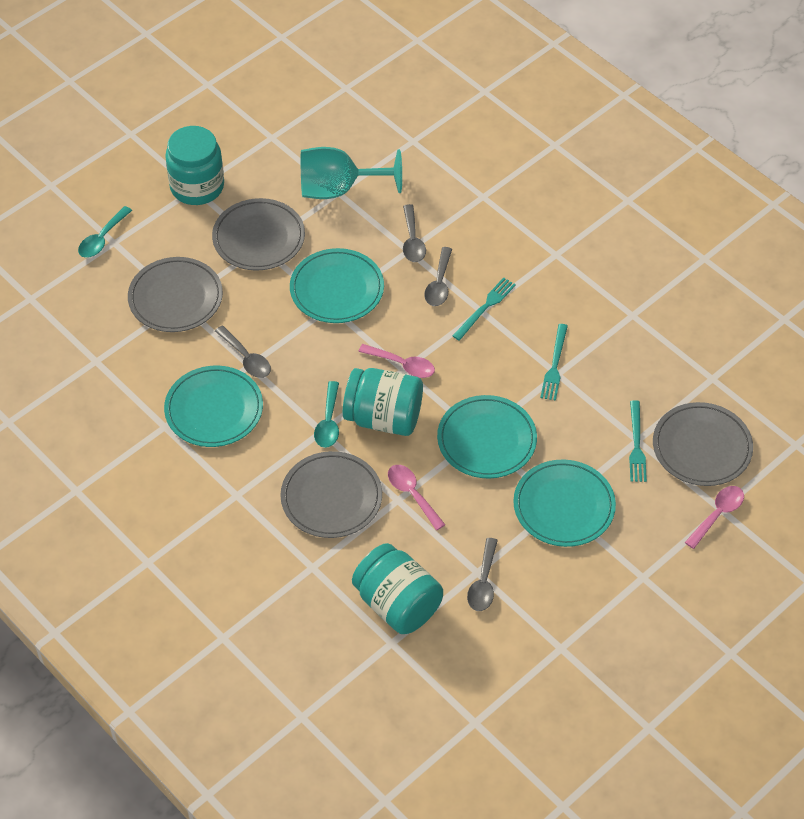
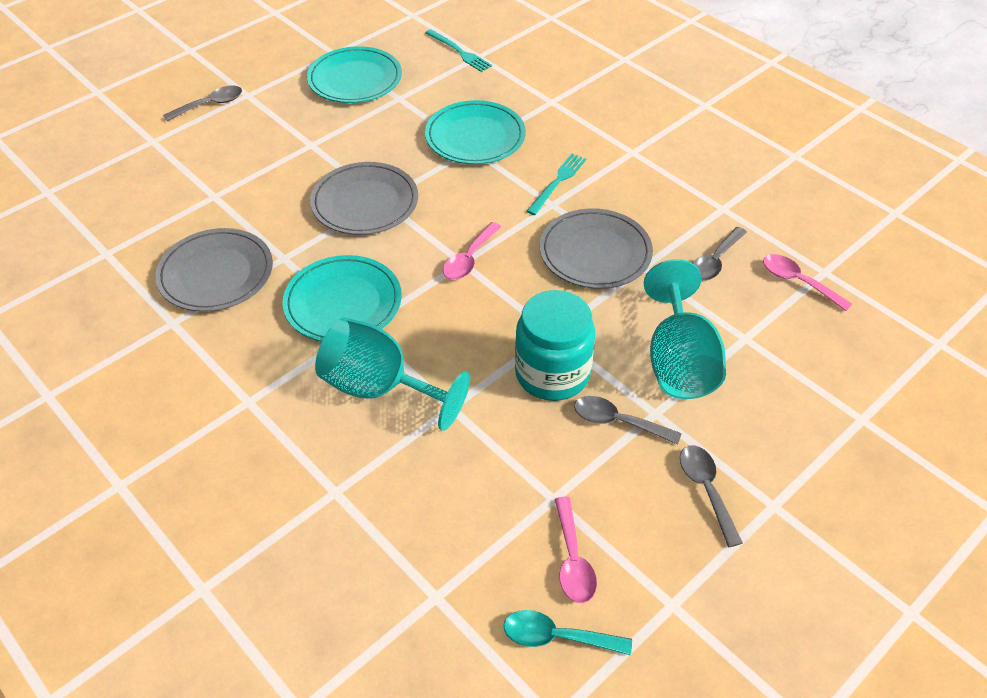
grey plate: 4 -> 3
turquoise fork: 3 -> 2
turquoise goblet: 1 -> 2
turquoise jar: 3 -> 1
turquoise plate: 4 -> 3
turquoise spoon: 2 -> 1

